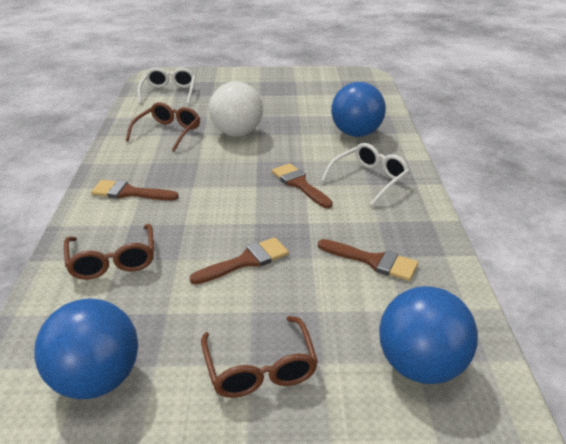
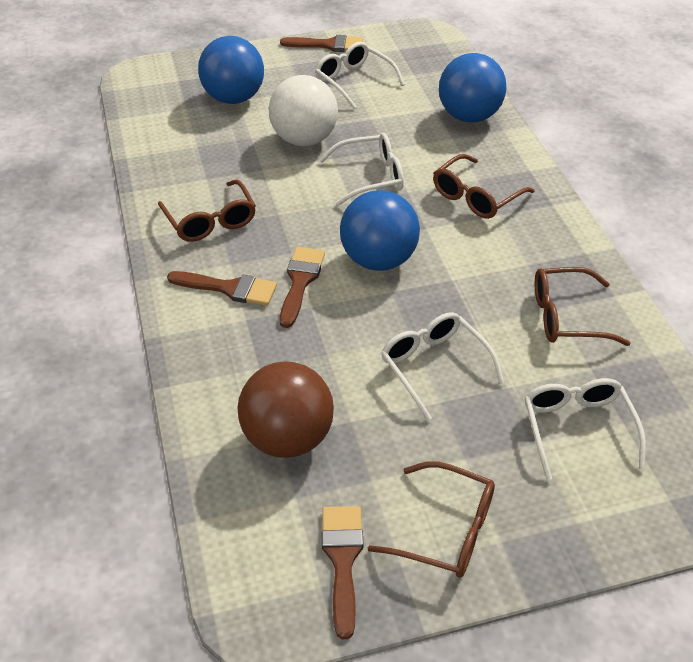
brown ball: 0 -> 1
brown glasses: 3 -> 4
white glasses: 2 -> 4

